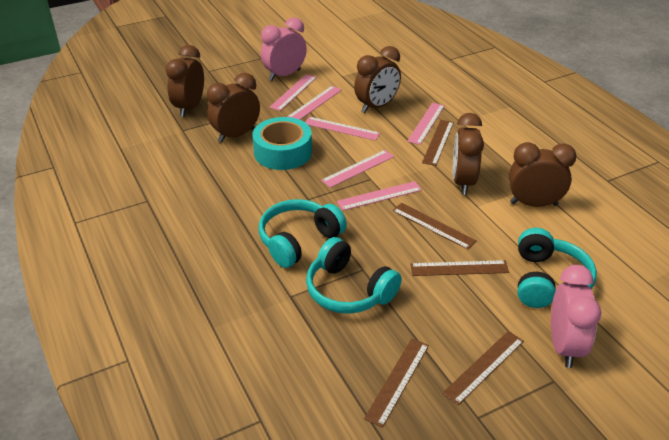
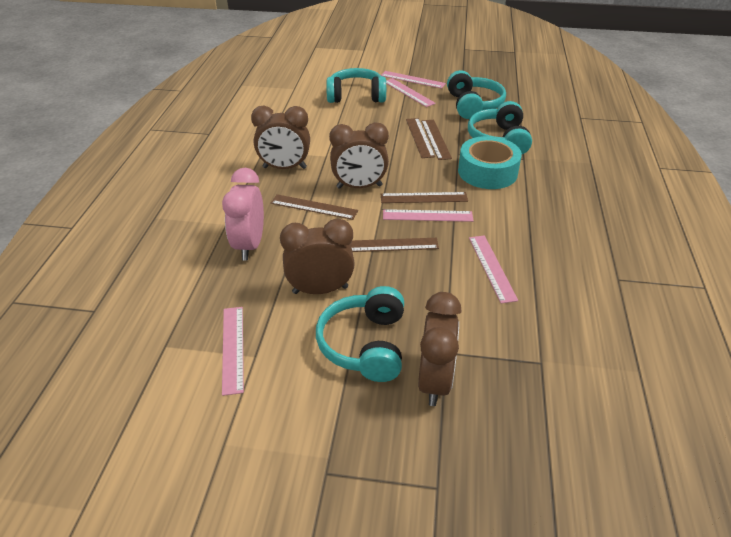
brown clock: 5 -> 4
pink clock: 2 -> 1
pink ruler: 6 -> 5
turquoise headphones: 3 -> 4

